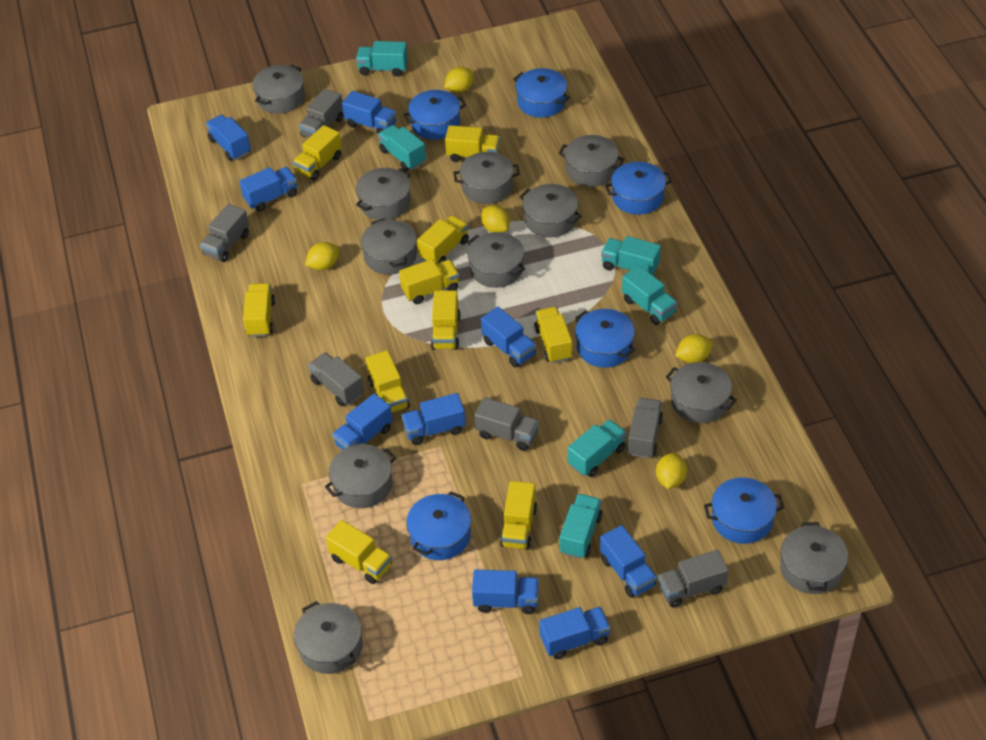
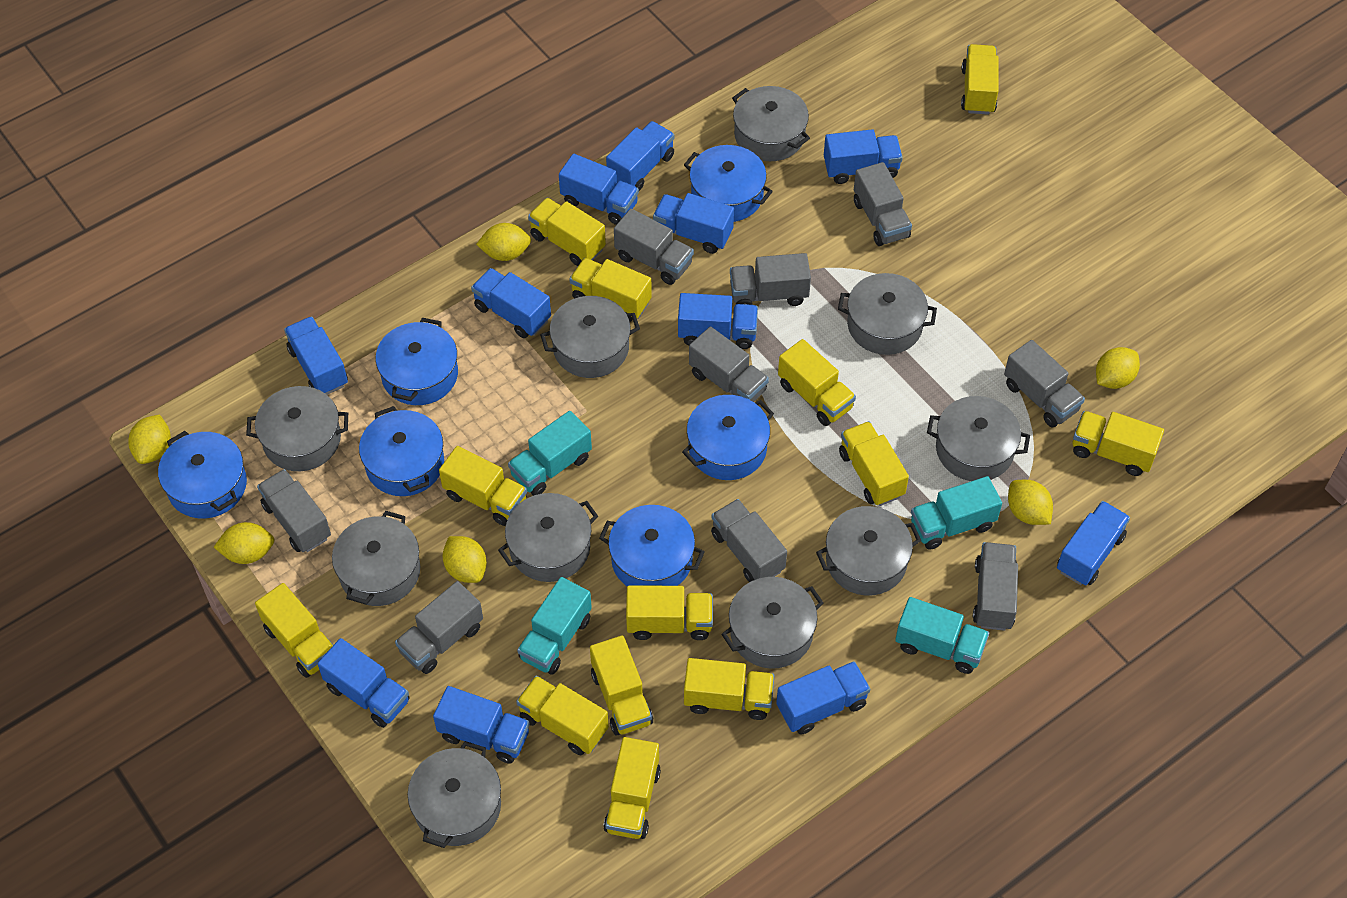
blue truck: 9 -> 11
grey pot: 11 -> 10
grey truck: 6 -> 9
turquoise truck: 6 -> 4
yellow lemon: 5 -> 6
yellow truck: 10 -> 13

